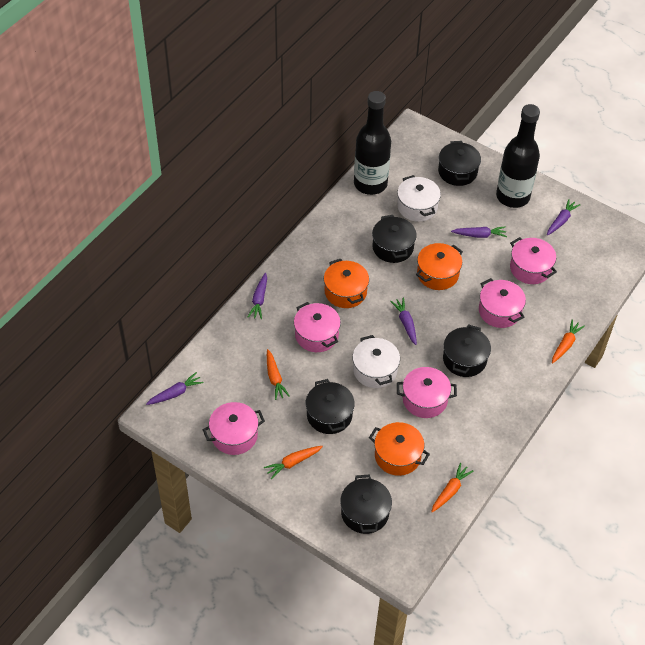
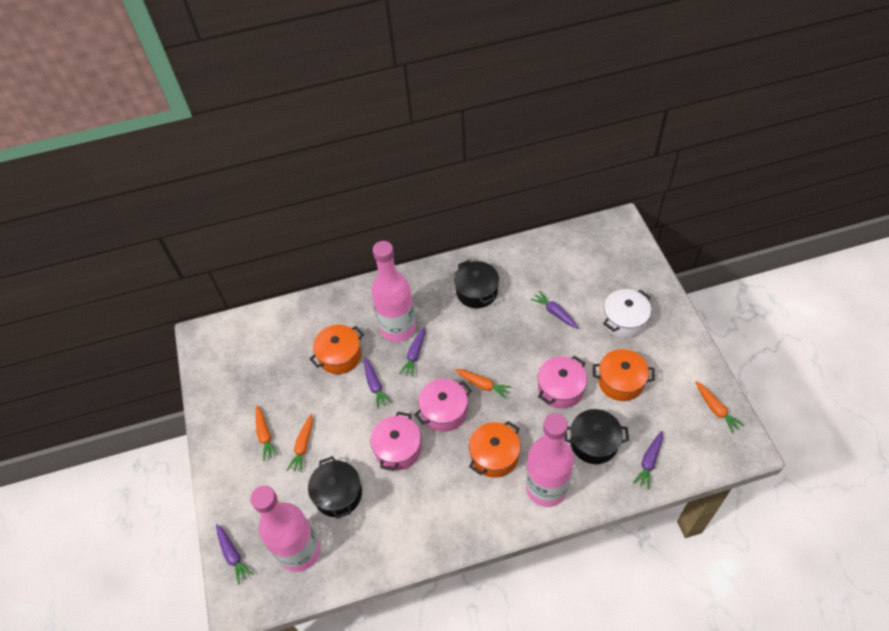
black bottle: 2 -> 0
black pot: 5 -> 3
pink bottle: 0 -> 3
pink pot: 5 -> 3
white pot: 2 -> 1

